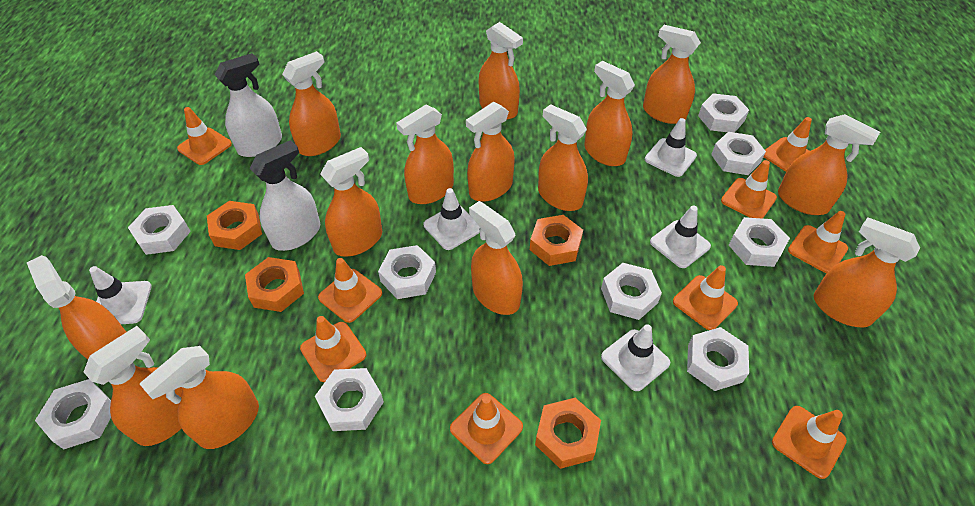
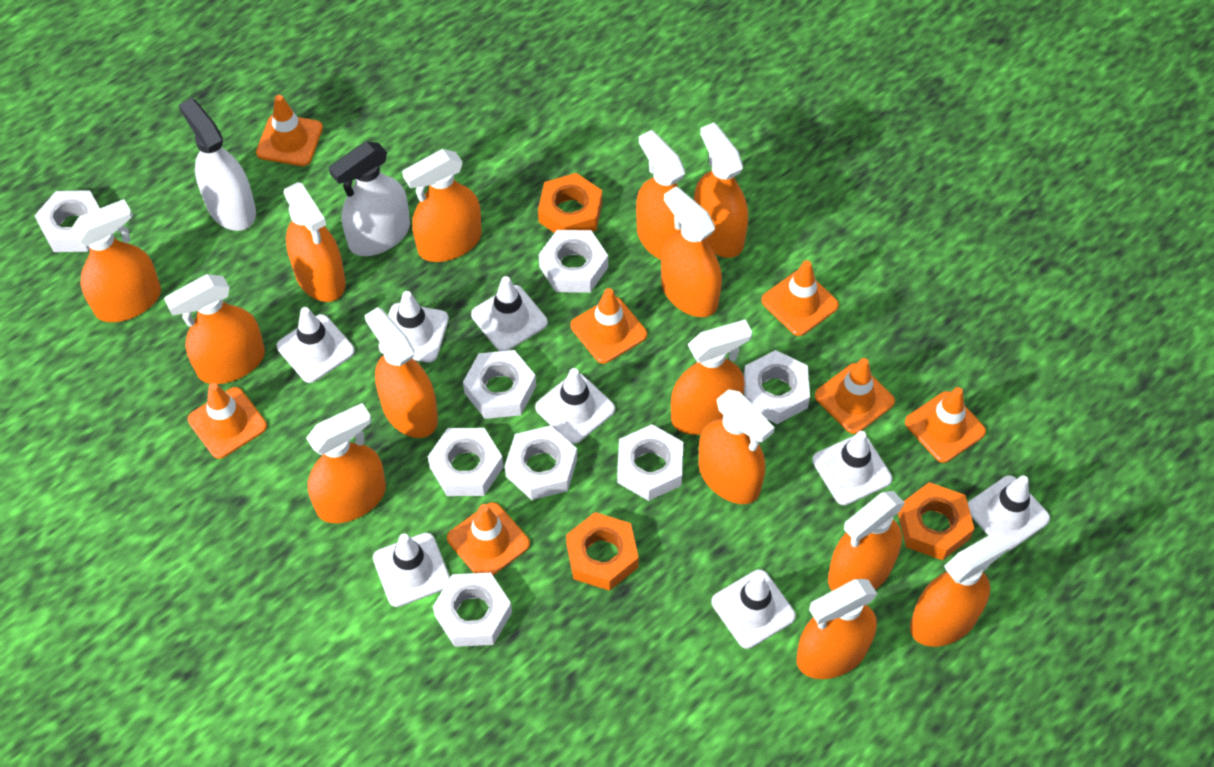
orange nut: 4 -> 3
orange traffic cone: 9 -> 7
white nut: 9 -> 8
white traffic cone: 5 -> 8

